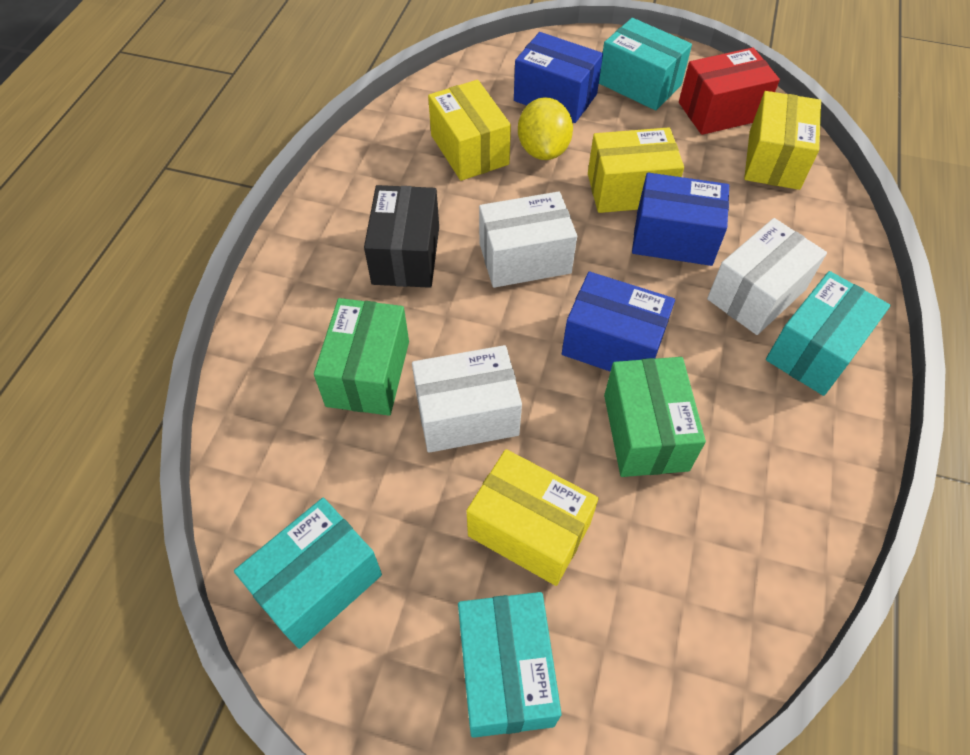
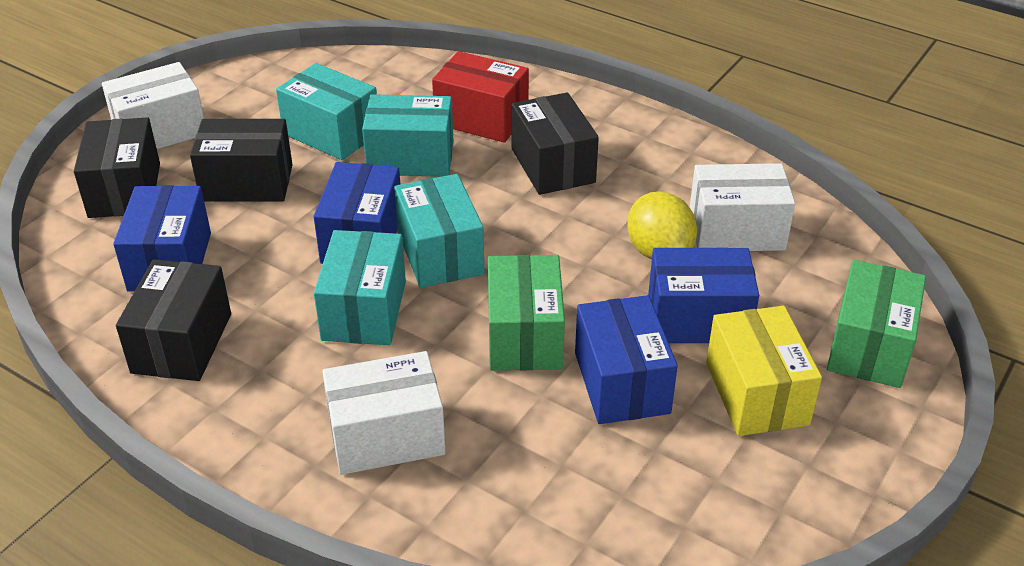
black box: 1 -> 4
blue box: 3 -> 4
yellow box: 4 -> 1

